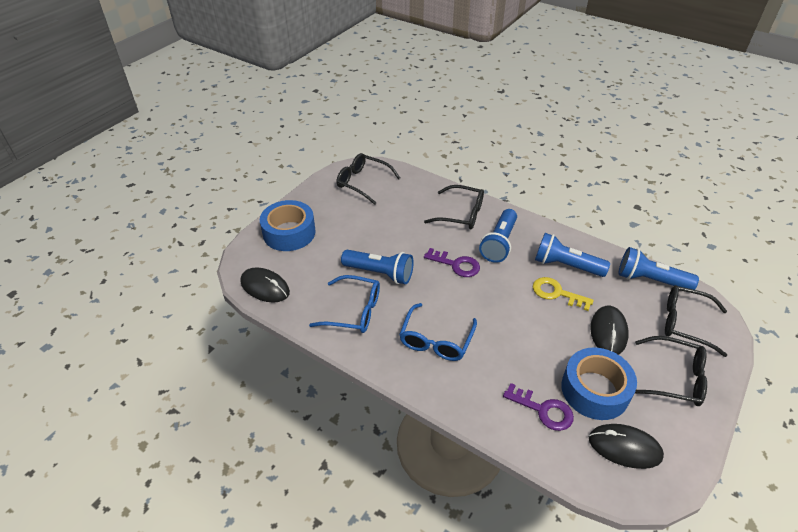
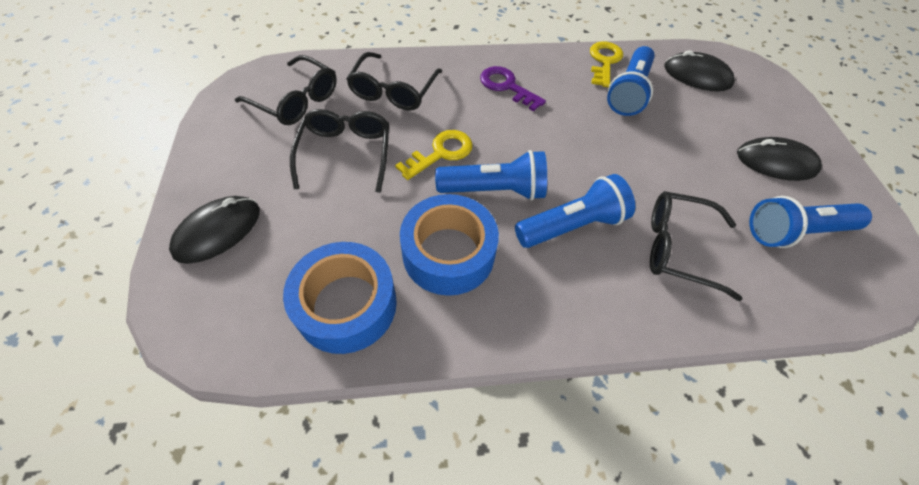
blue glasses: 2 -> 0
purple key: 2 -> 1
yellow key: 1 -> 2

